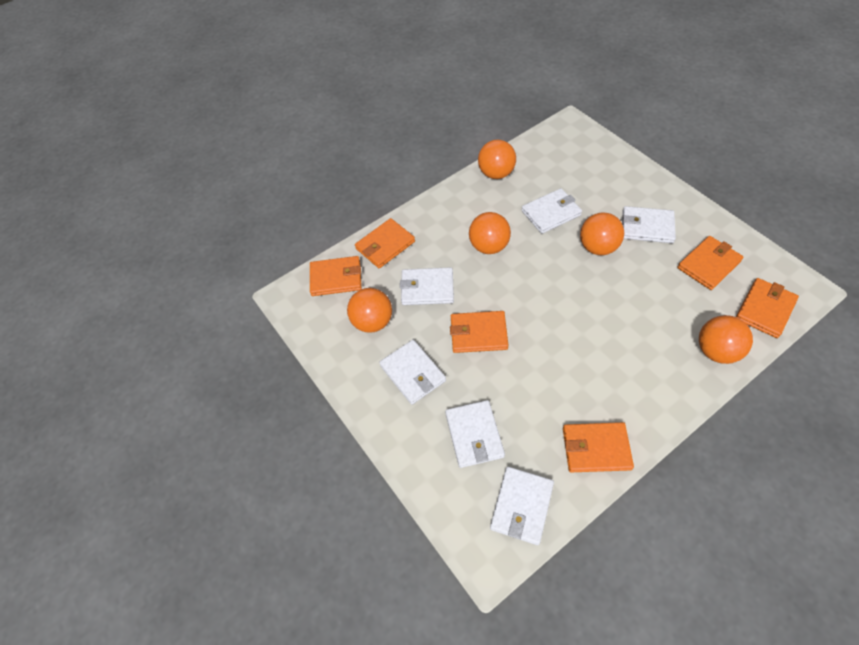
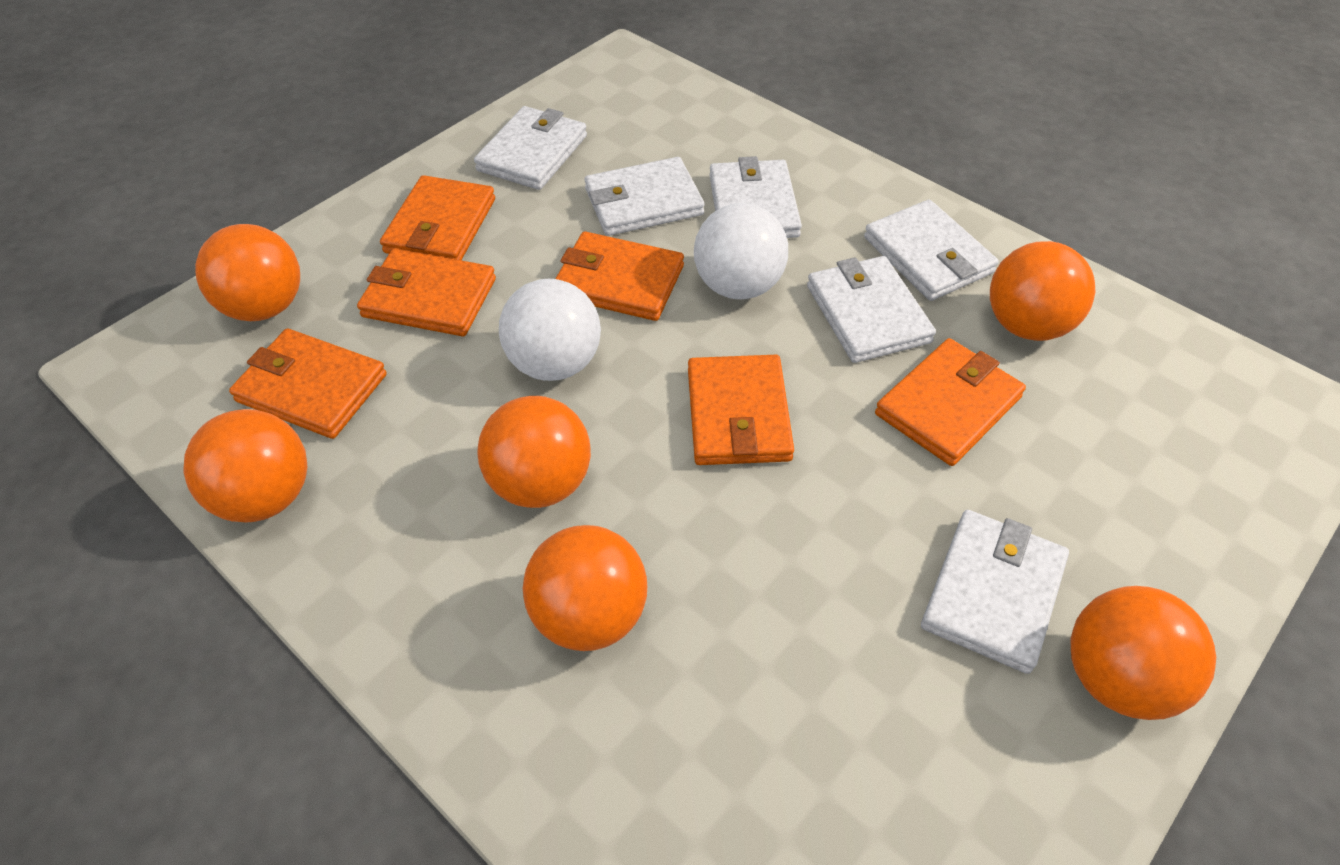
orange ball: 5 -> 6
white ball: 0 -> 2

